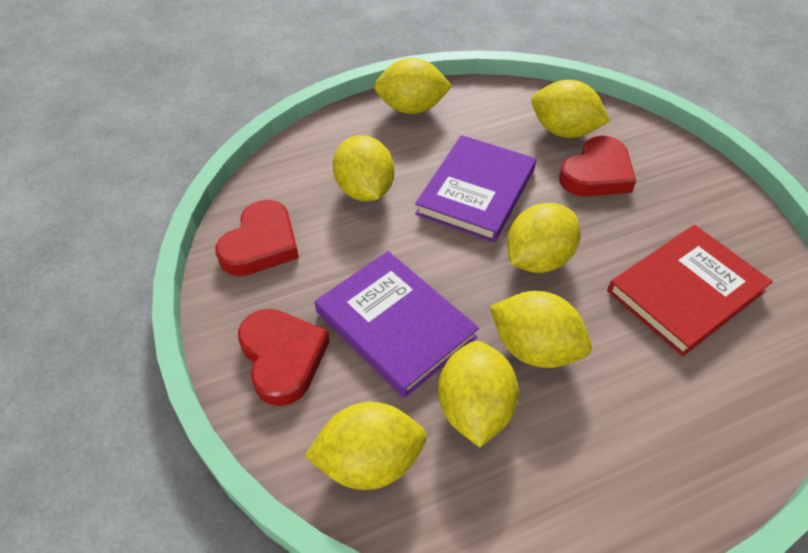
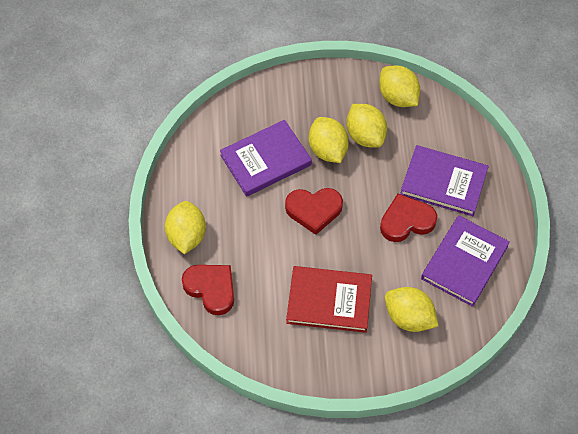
purple book: 2 -> 3
yellow lemon: 7 -> 5

